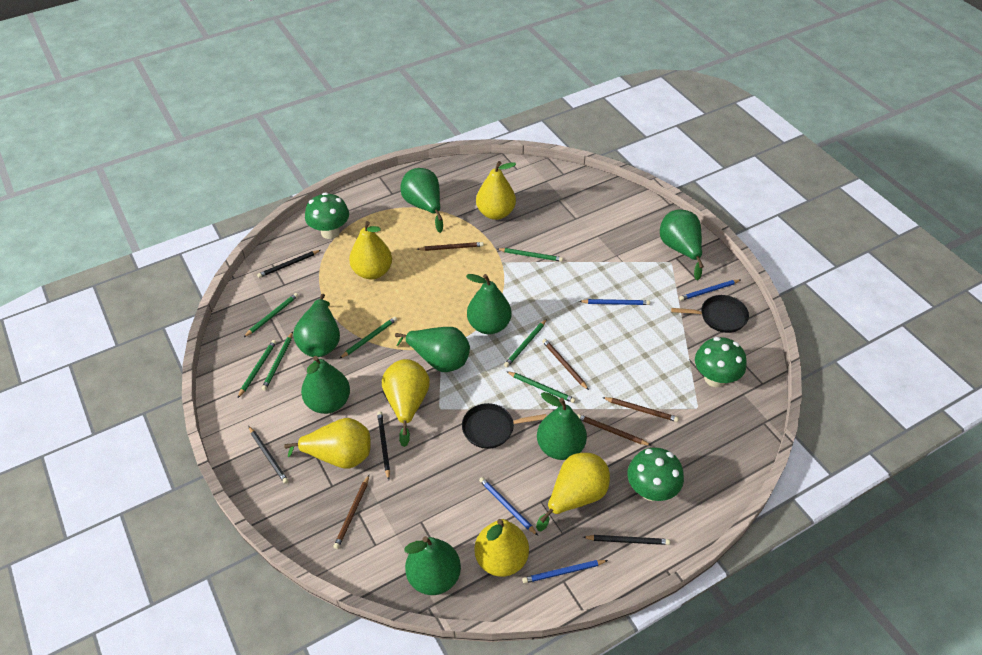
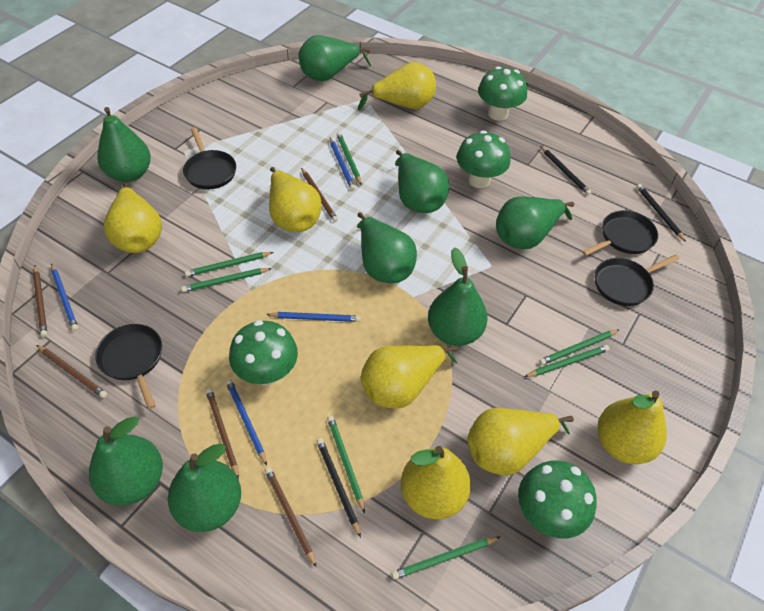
black pan: 2 -> 4
black pencil: 4 -> 3
green mushroom: 3 -> 4
yellow pear: 6 -> 7

